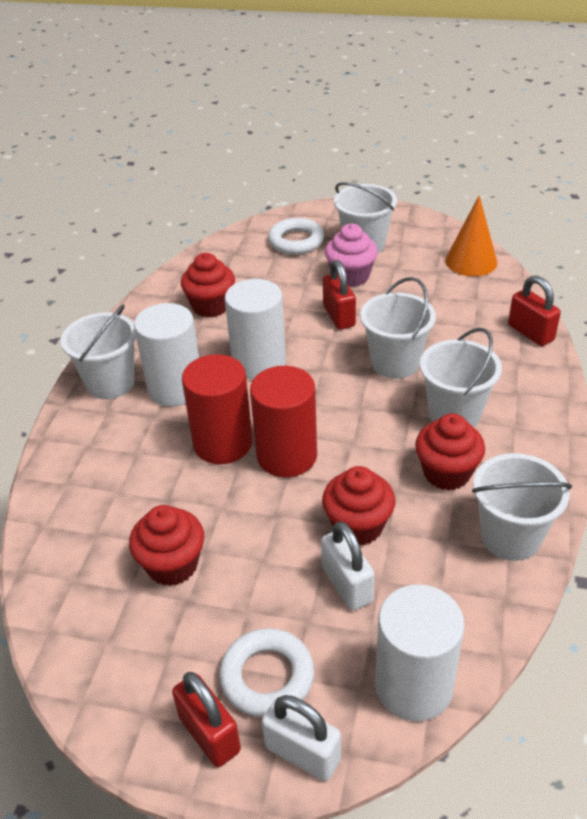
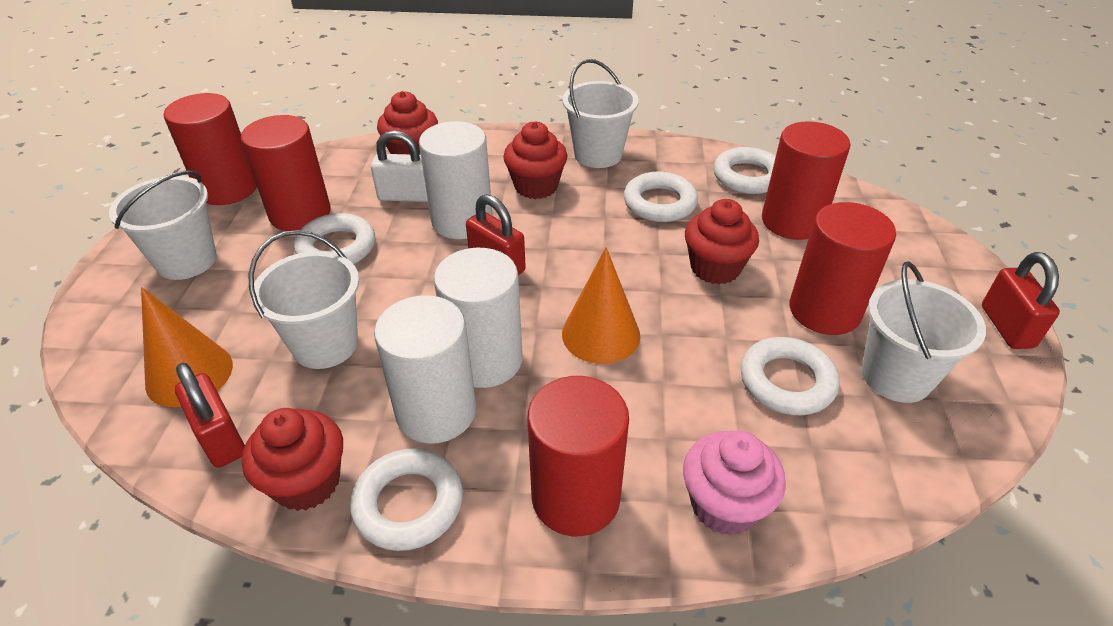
orange cone: 1 -> 2
red cylinder: 2 -> 5
white bucket: 5 -> 4
white padlock: 2 -> 1
white ring: 2 -> 5

